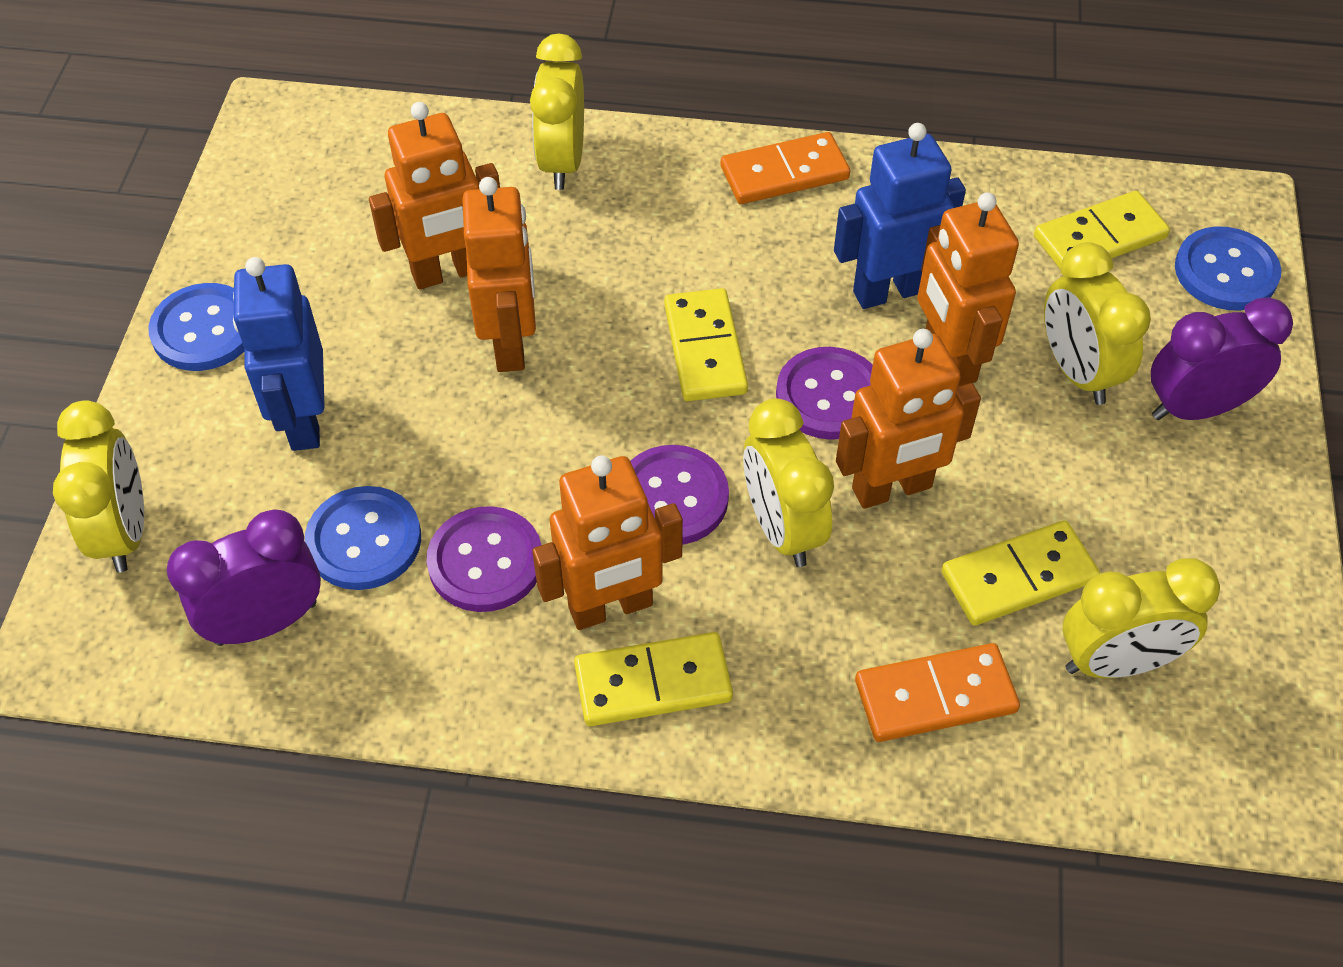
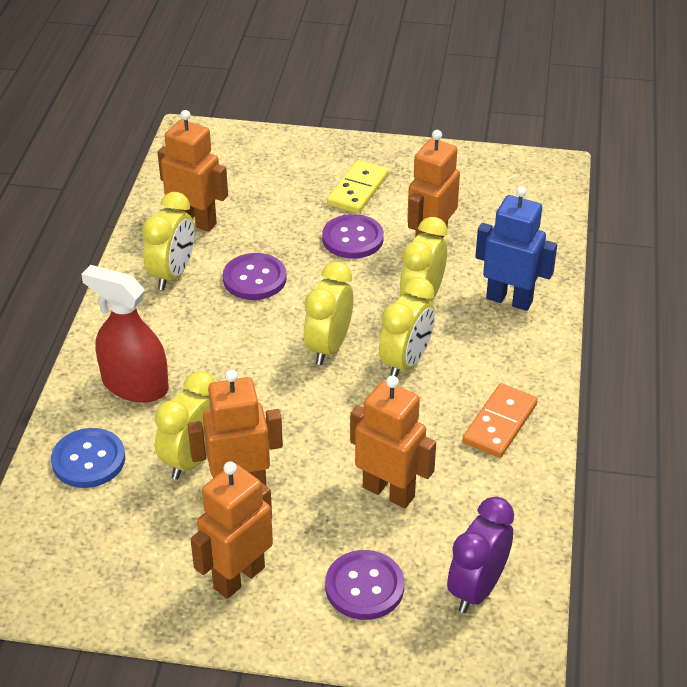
blue button: 3 -> 1
blue robot: 2 -> 1
orange domino: 2 -> 1
purple clock: 2 -> 1
red spray bottle: 0 -> 1
yellow domino: 4 -> 1

